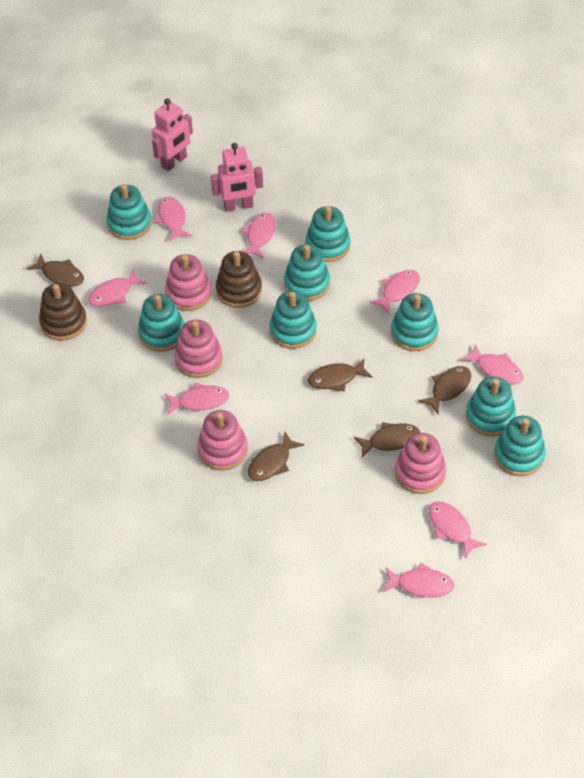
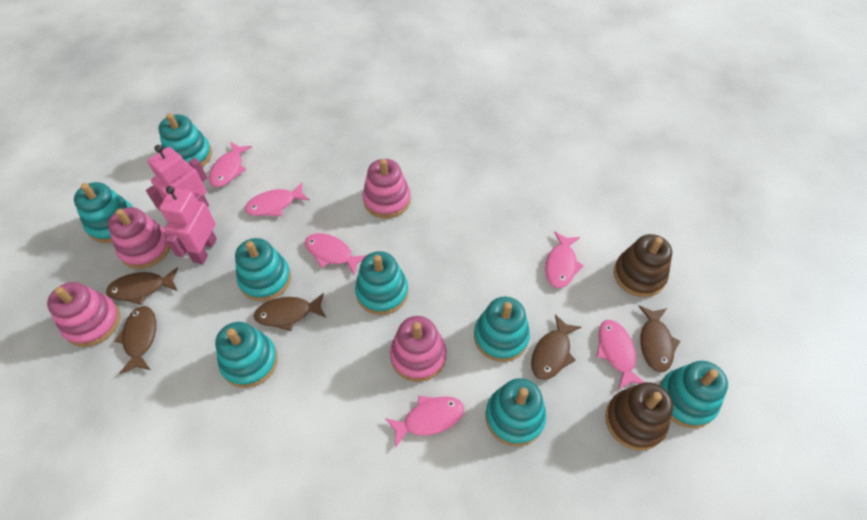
pink fish: 8 -> 6

